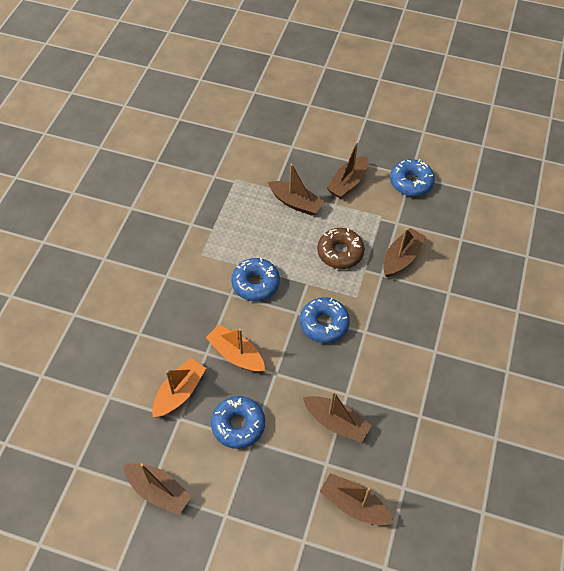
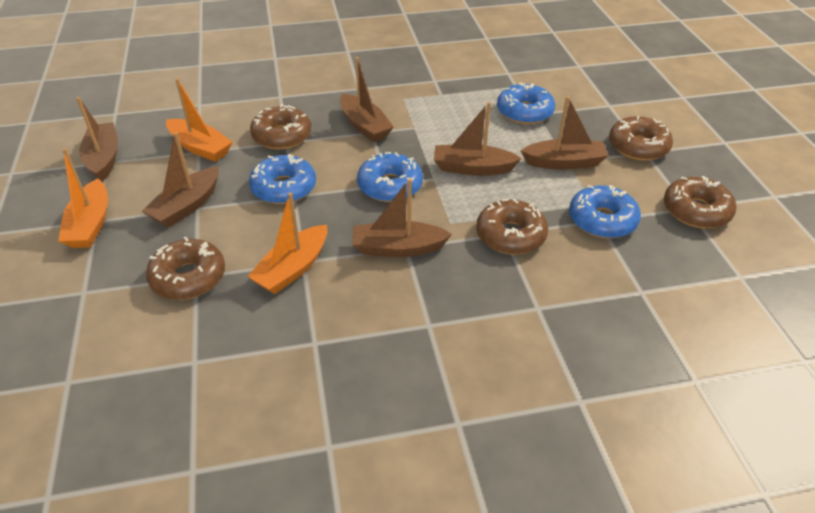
brown donut: 1 -> 5
orange boat: 2 -> 3

